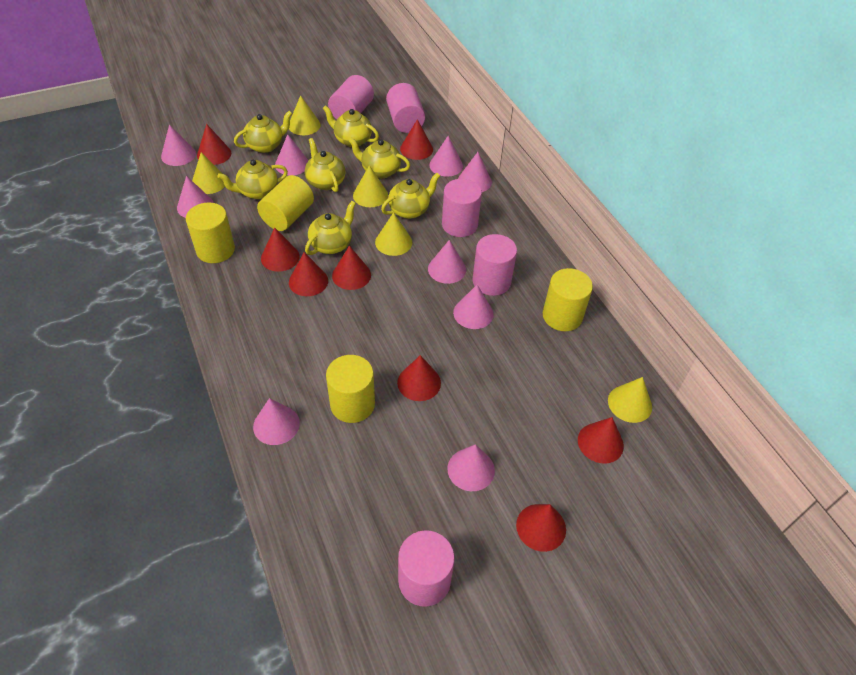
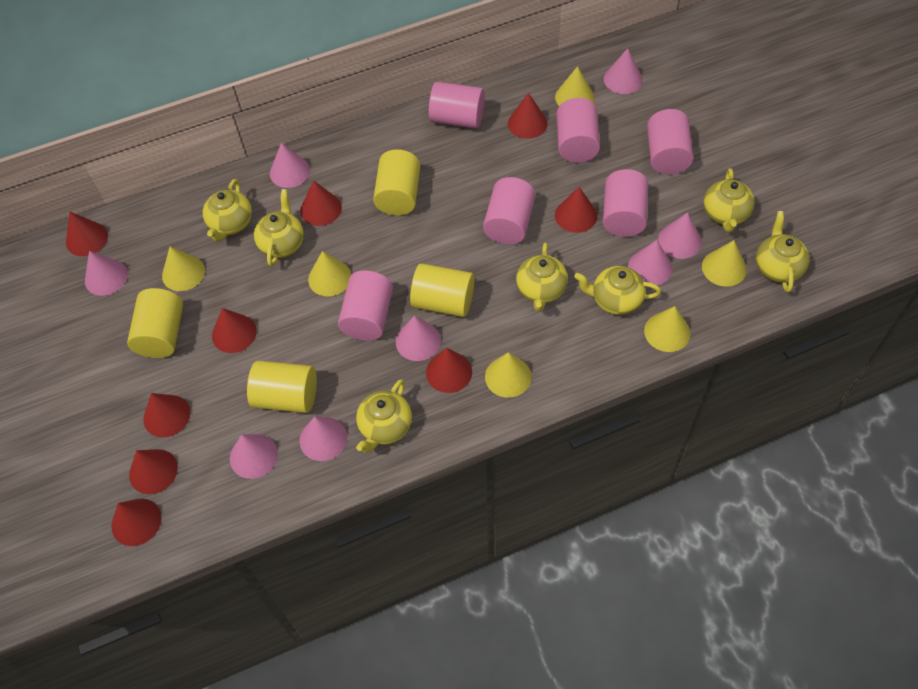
pink cone: 9 -> 8
pink cylinder: 5 -> 6
red cone: 8 -> 9
yellow cone: 5 -> 6

